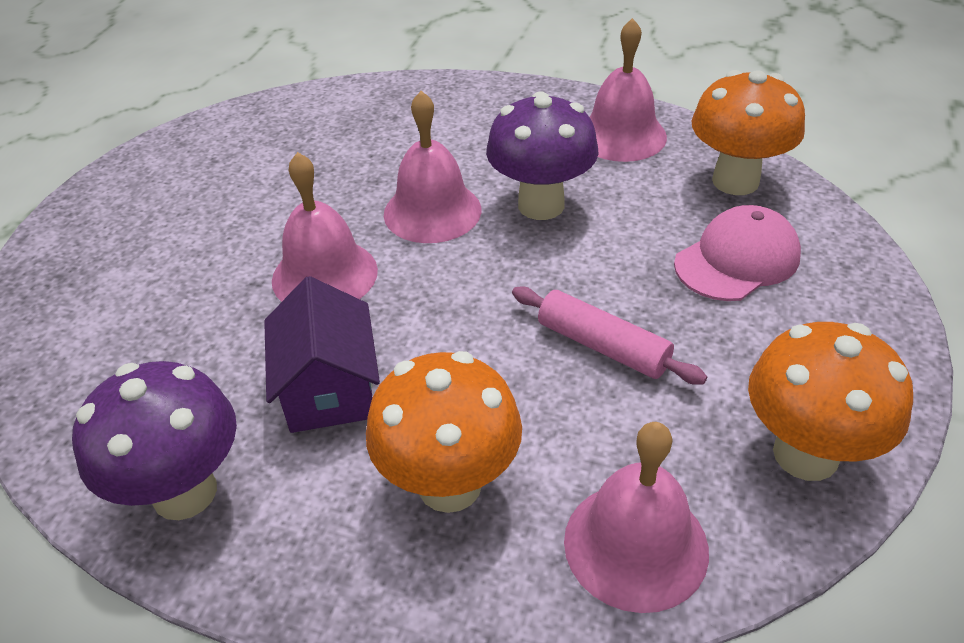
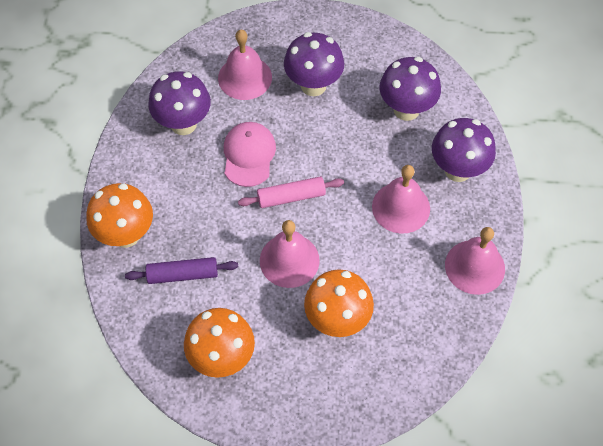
purple house: 1 -> 0
purple mushroom: 2 -> 4
purple rolling pin: 0 -> 1

